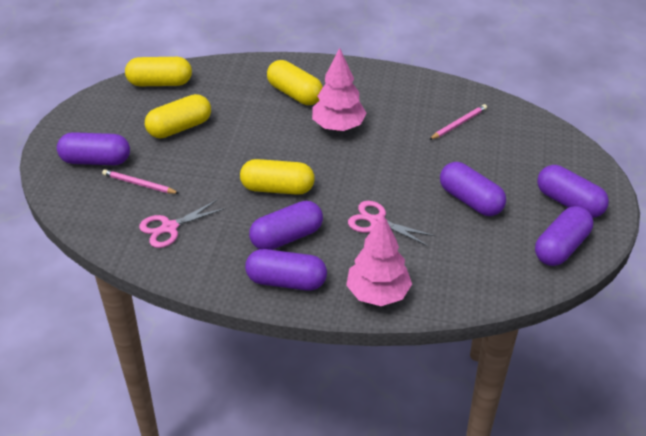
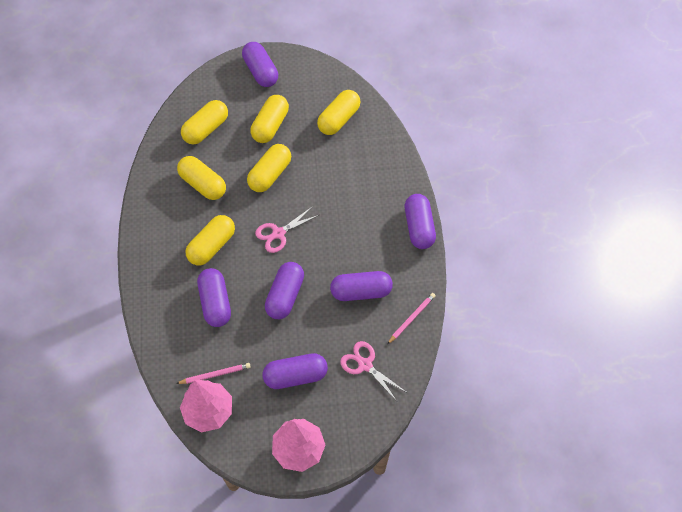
yellow capsule: 4 -> 6

